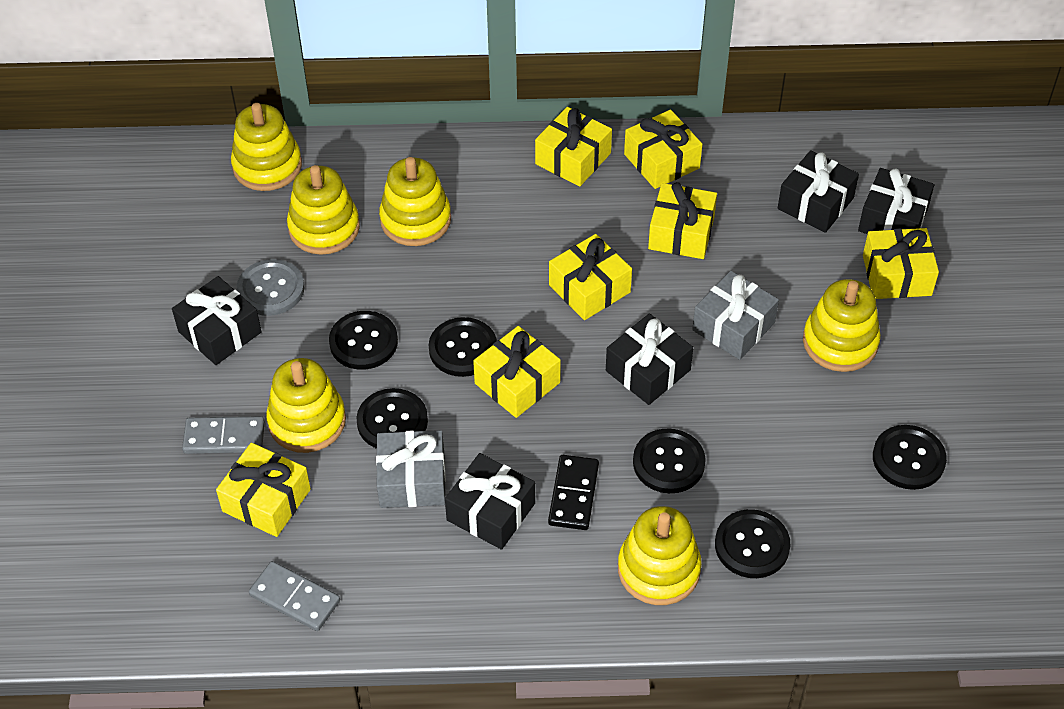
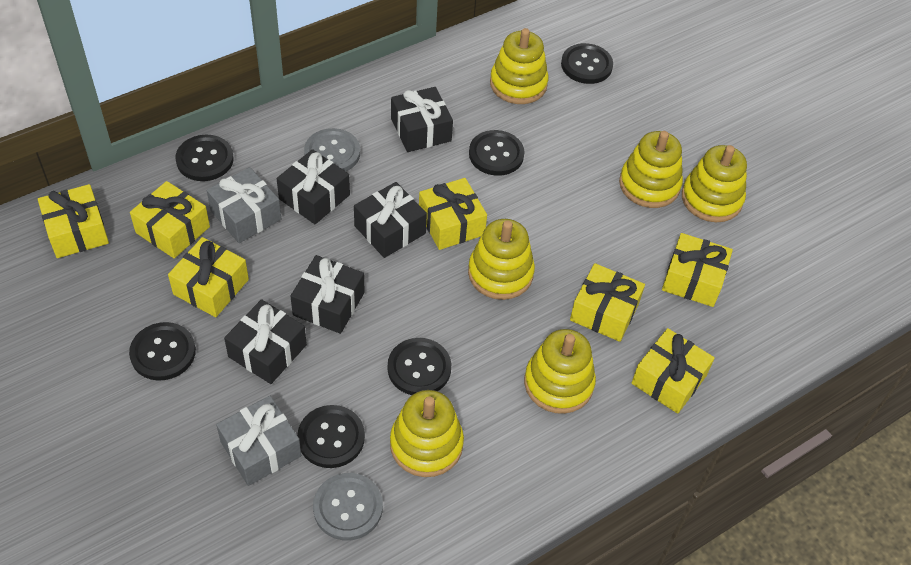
black domino: 1 -> 0
grey button: 1 -> 2
grey domino: 2 -> 0

